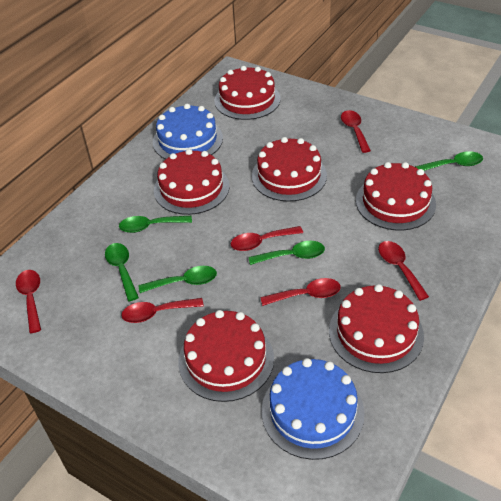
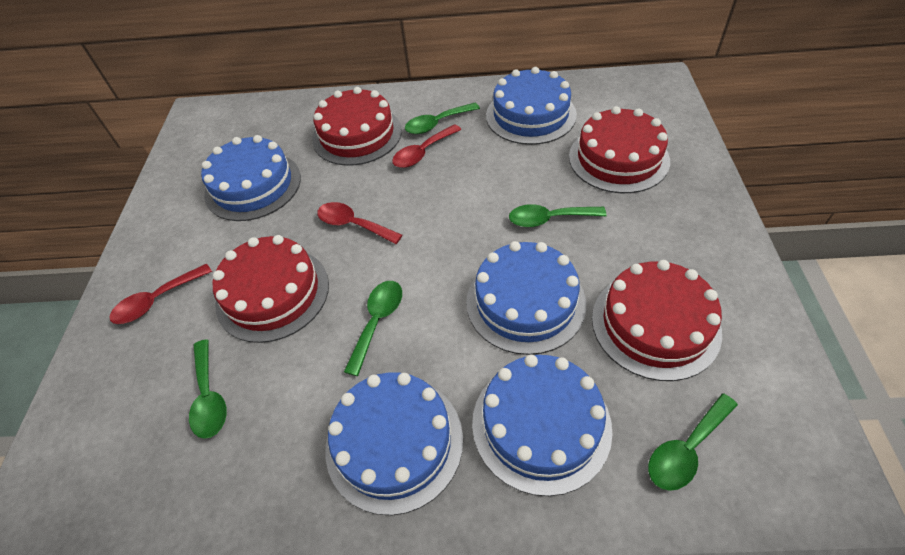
blue cake: 2 -> 5
red cake: 6 -> 4
red spoon: 6 -> 3

